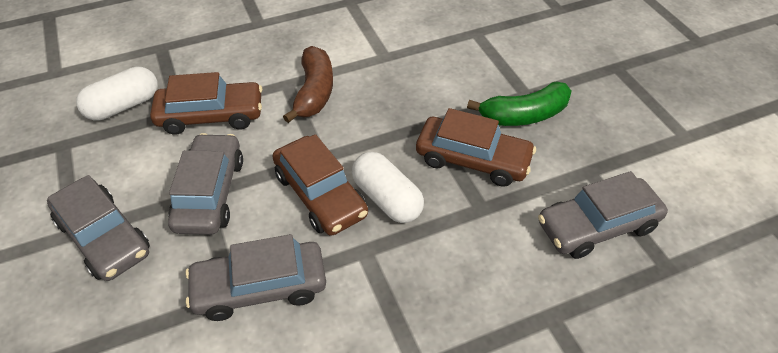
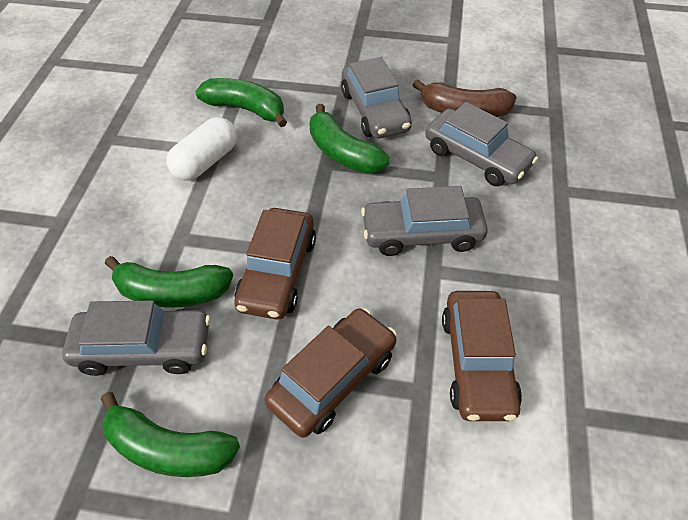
green banana: 1 -> 4
white capsule: 2 -> 1

